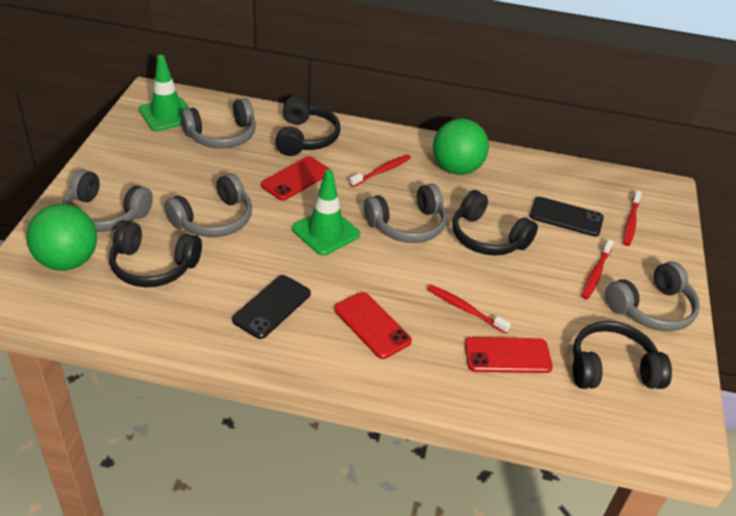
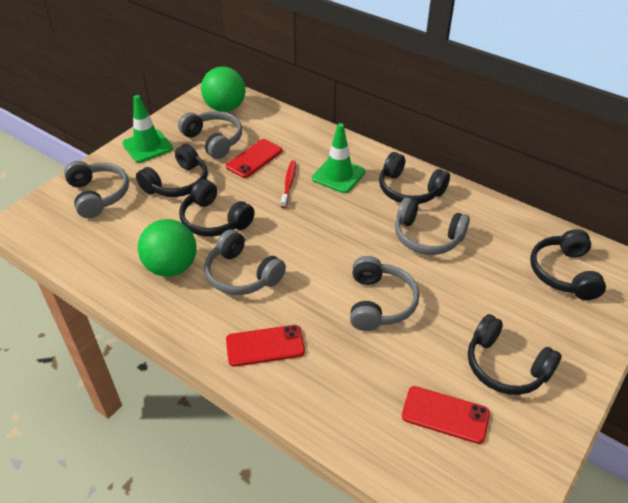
black headphones: 4 -> 5
black phone: 2 -> 0
red toothbrush: 4 -> 1

